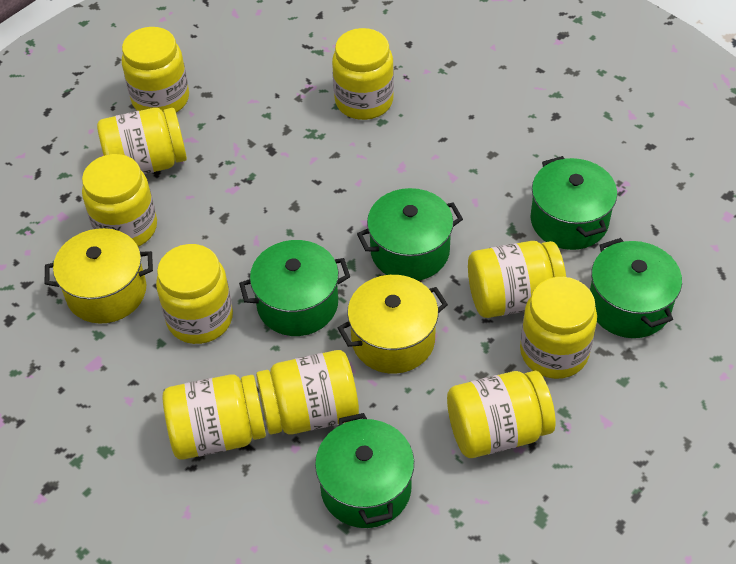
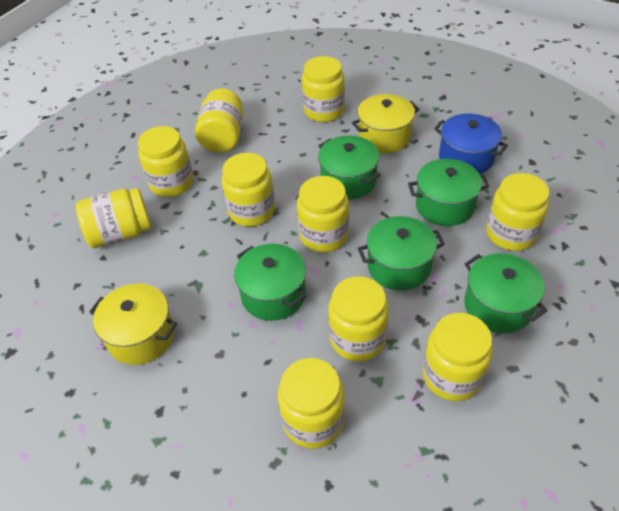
blue pot: 0 -> 1

